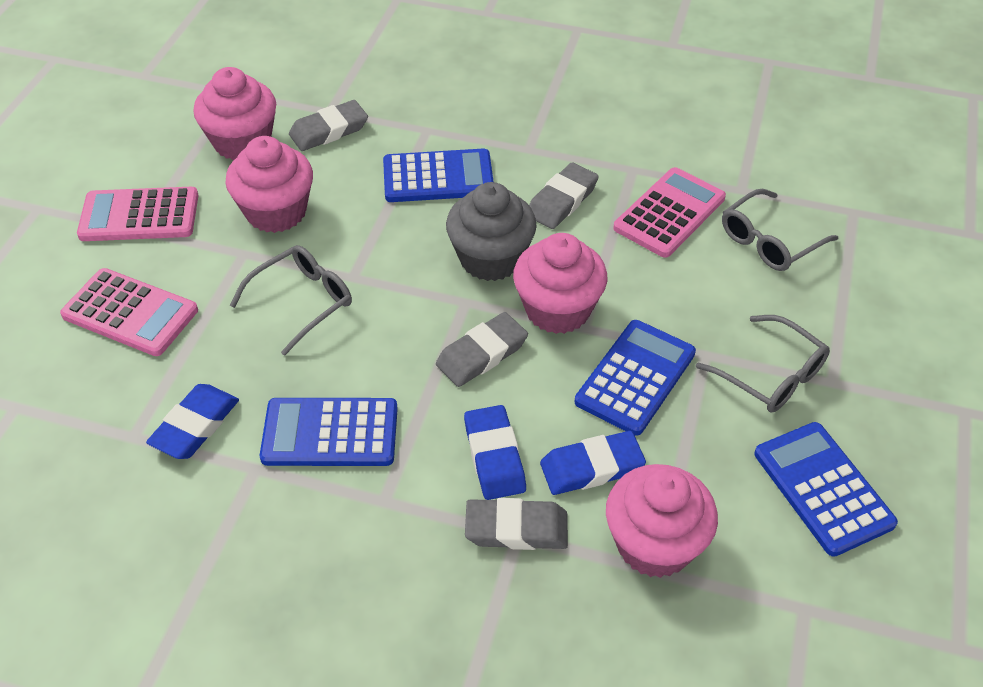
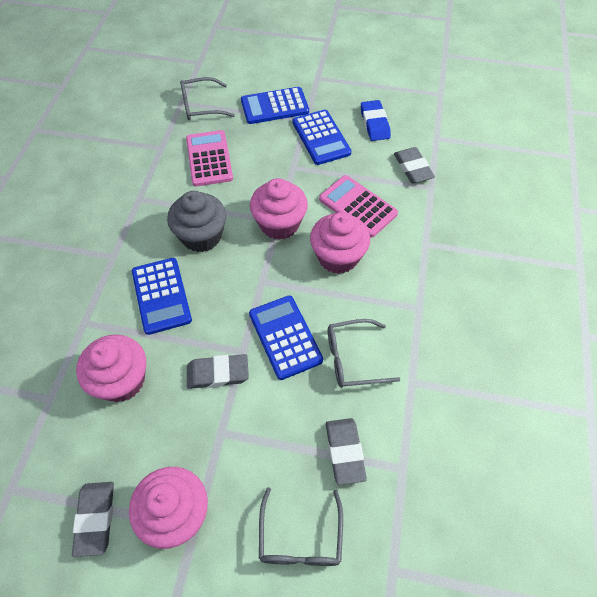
blue eraser: 3 -> 1
pink calculator: 3 -> 2

